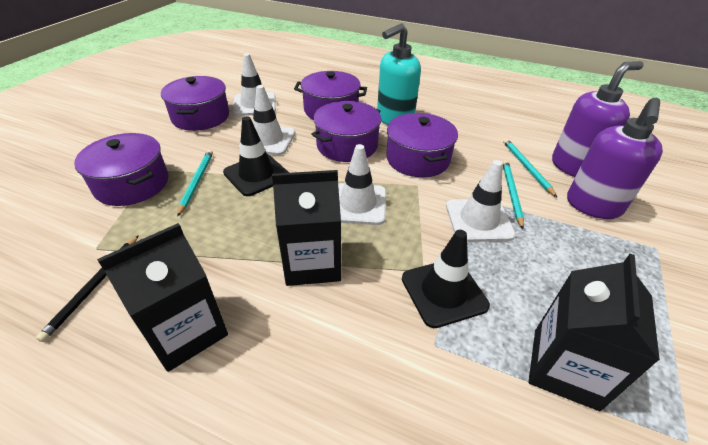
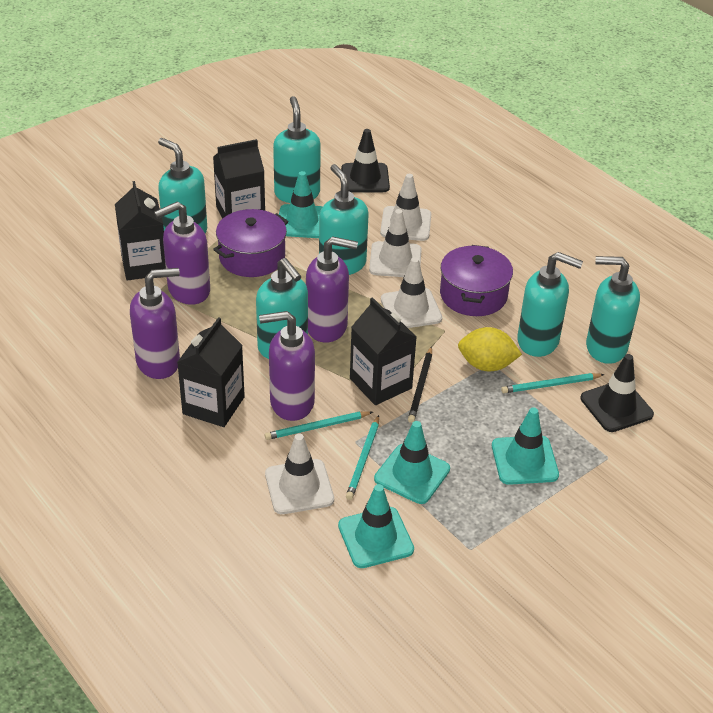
black carton: 3 -> 4
purple pot: 5 -> 2
purple soap dispenser: 2 -> 4
turquoise soap dispenser: 1 -> 6
turquoise traffic cone: 0 -> 4
yellow lemon: 0 -> 1

